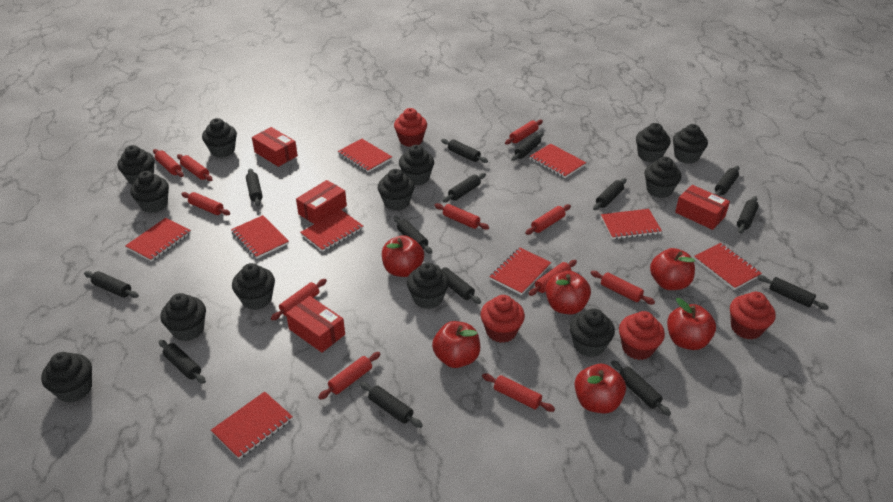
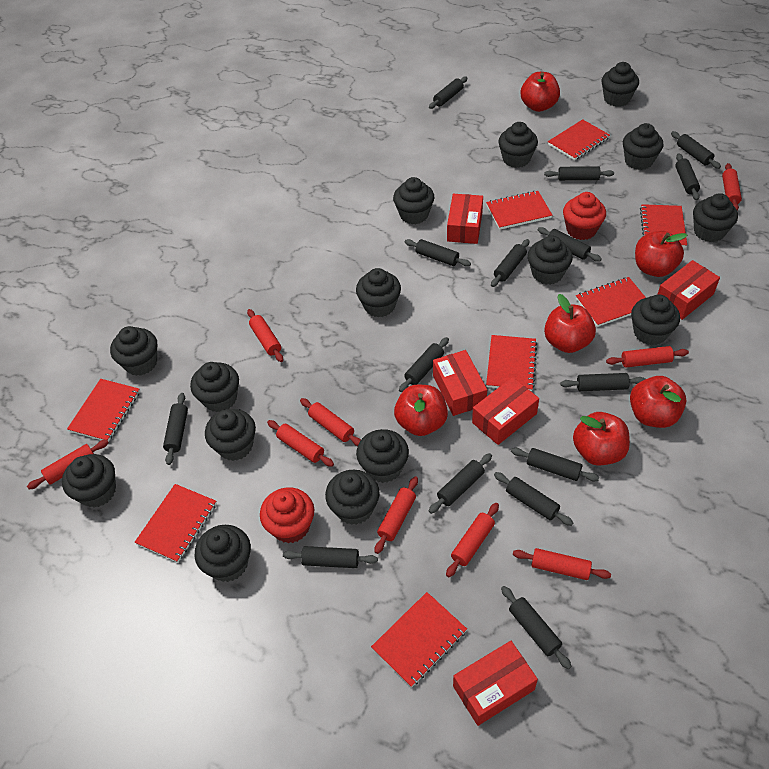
black cupcake: 13 -> 15
black rolling pin: 14 -> 15
red box: 4 -> 5
red cupcake: 4 -> 2
red notebook: 9 -> 8
red rolling pin: 11 -> 9

